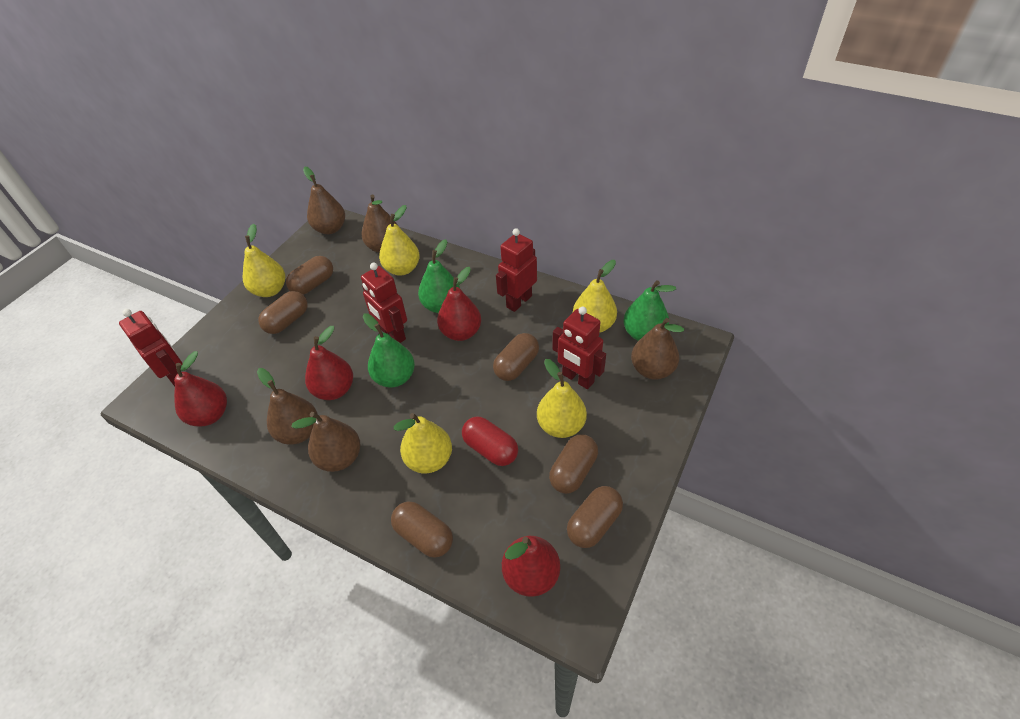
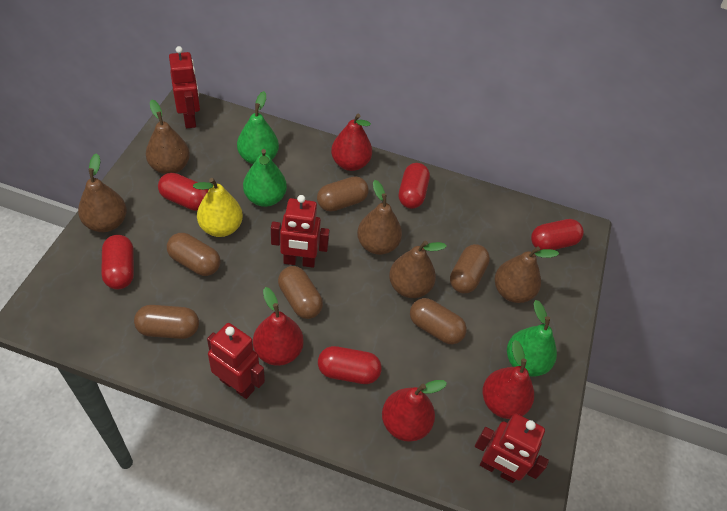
red capsule: 1 -> 5
yellow pear: 5 -> 1

